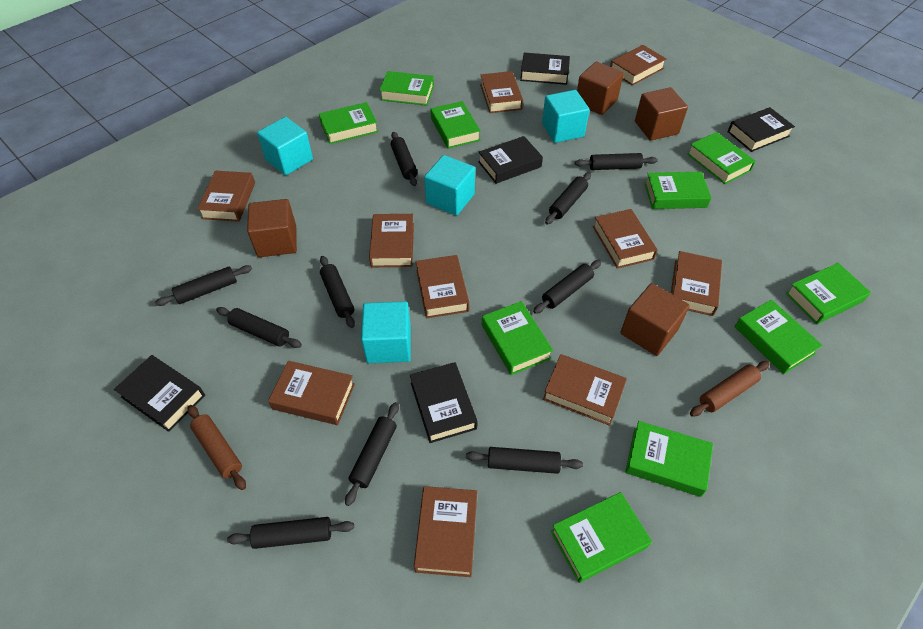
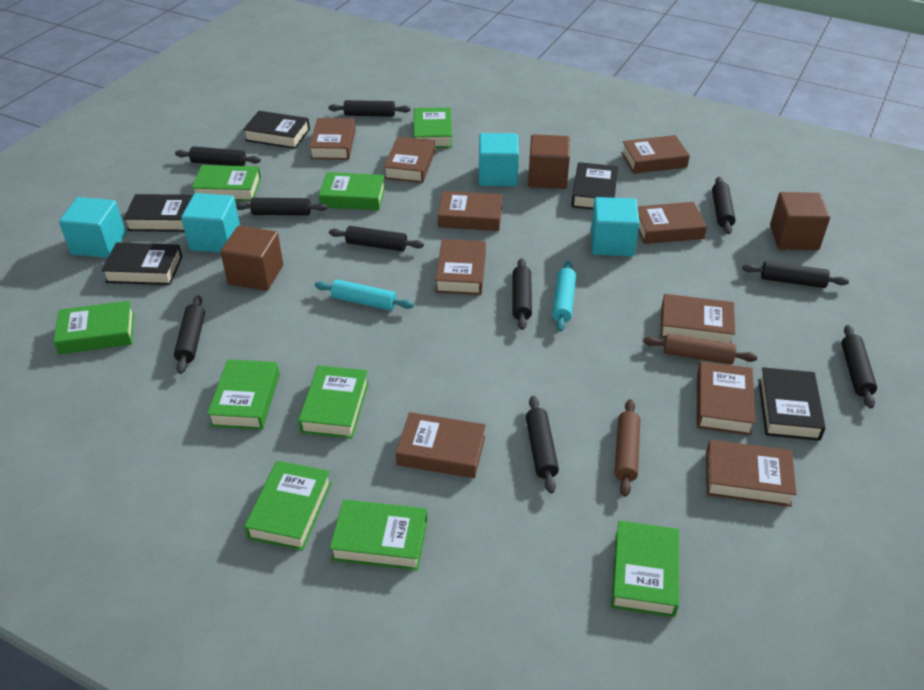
brown cube: 4 -> 3
green book: 10 -> 9
turquoise rolling pin: 0 -> 2

